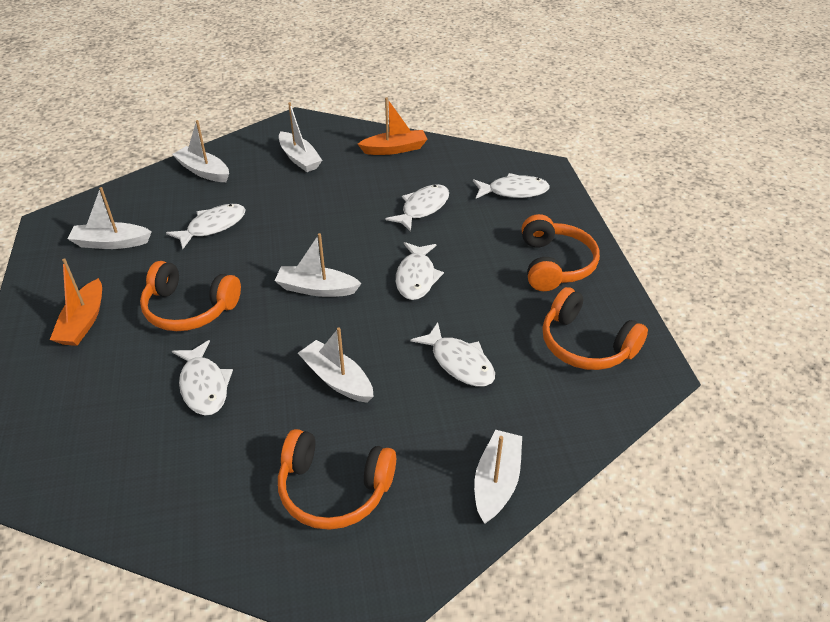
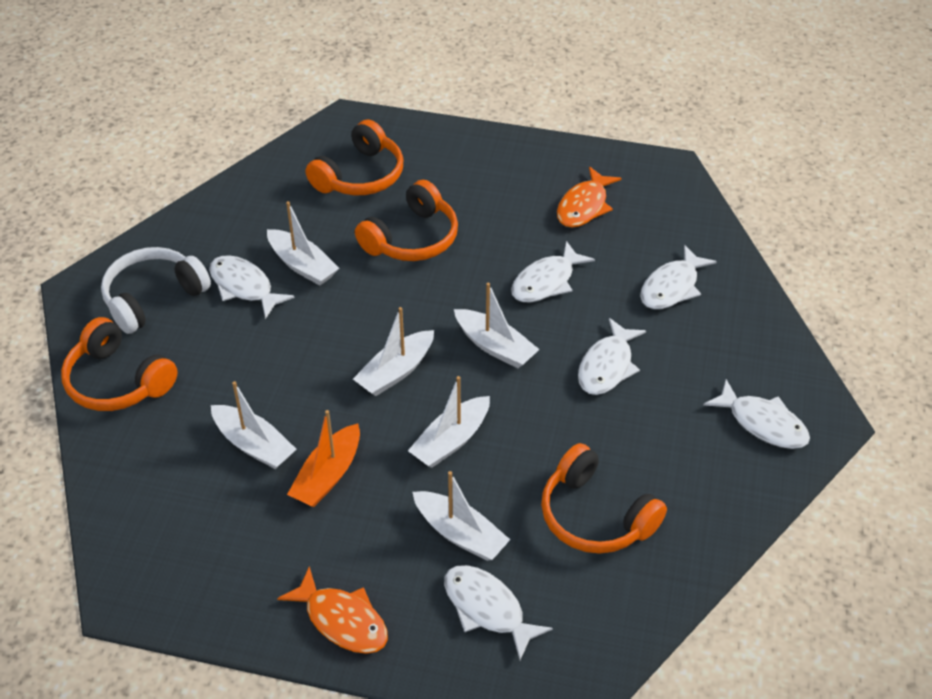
orange boat: 2 -> 1
orange fish: 0 -> 2
white headphones: 0 -> 1

